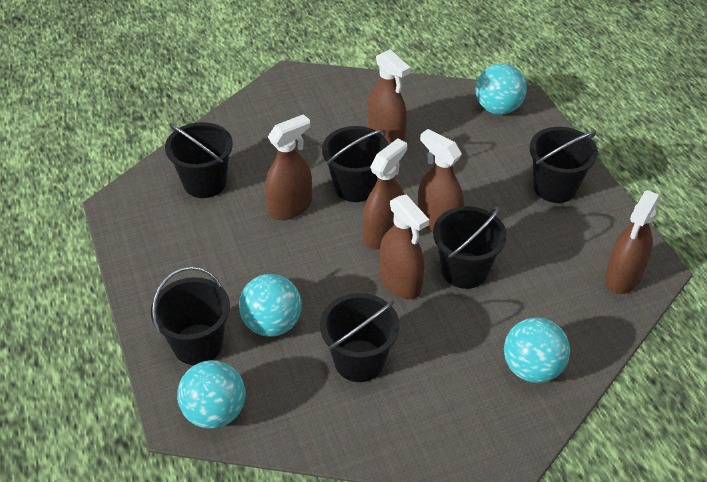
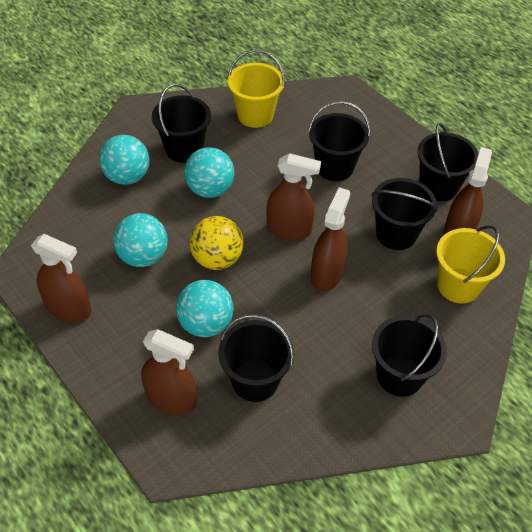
brown spray bottle: 6 -> 5
yellow ball: 0 -> 1
yellow bucket: 0 -> 2

